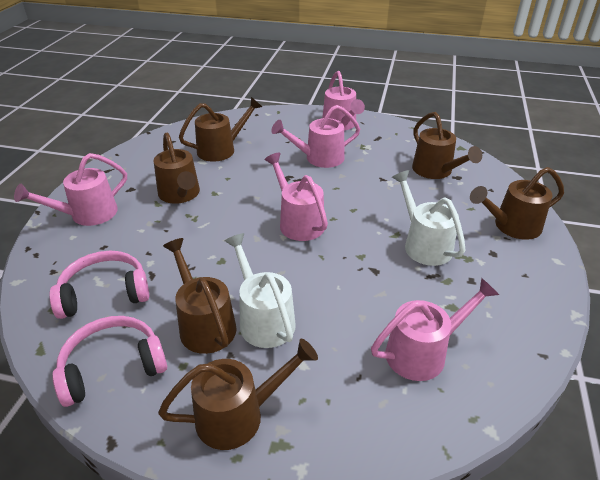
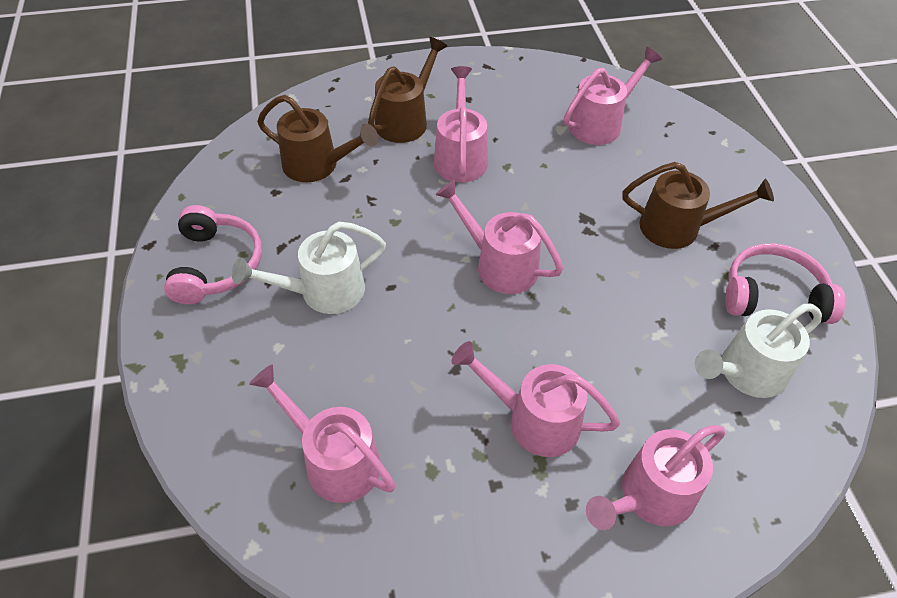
brown watering can: 6 -> 3
pink watering can: 5 -> 6

